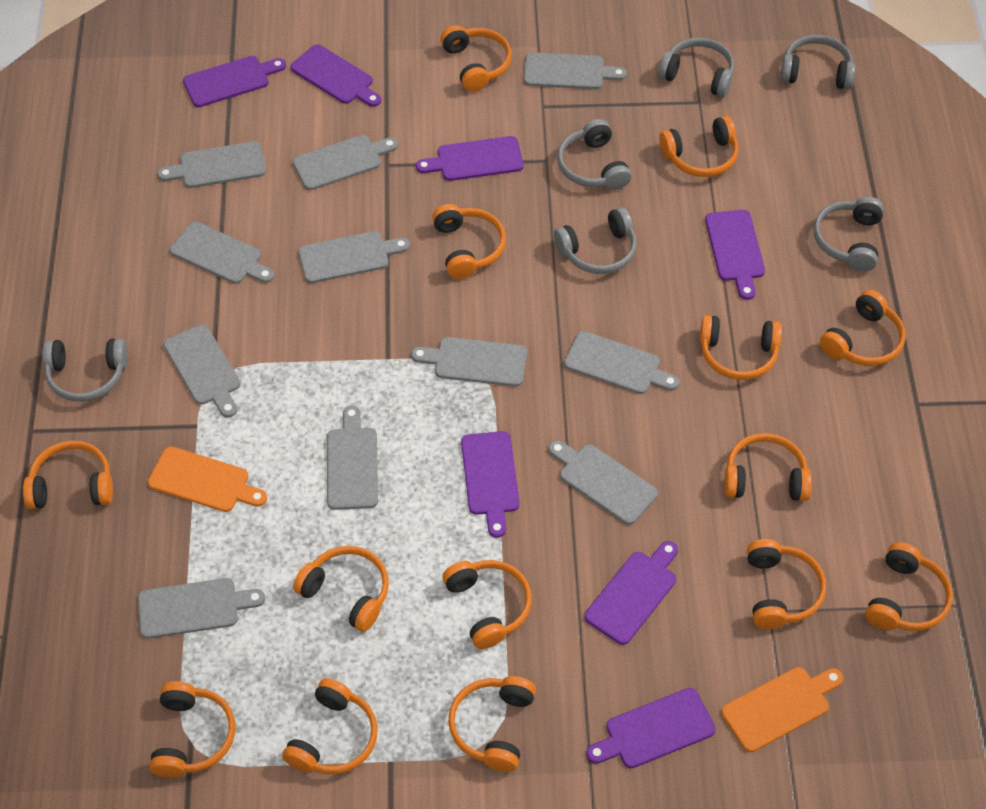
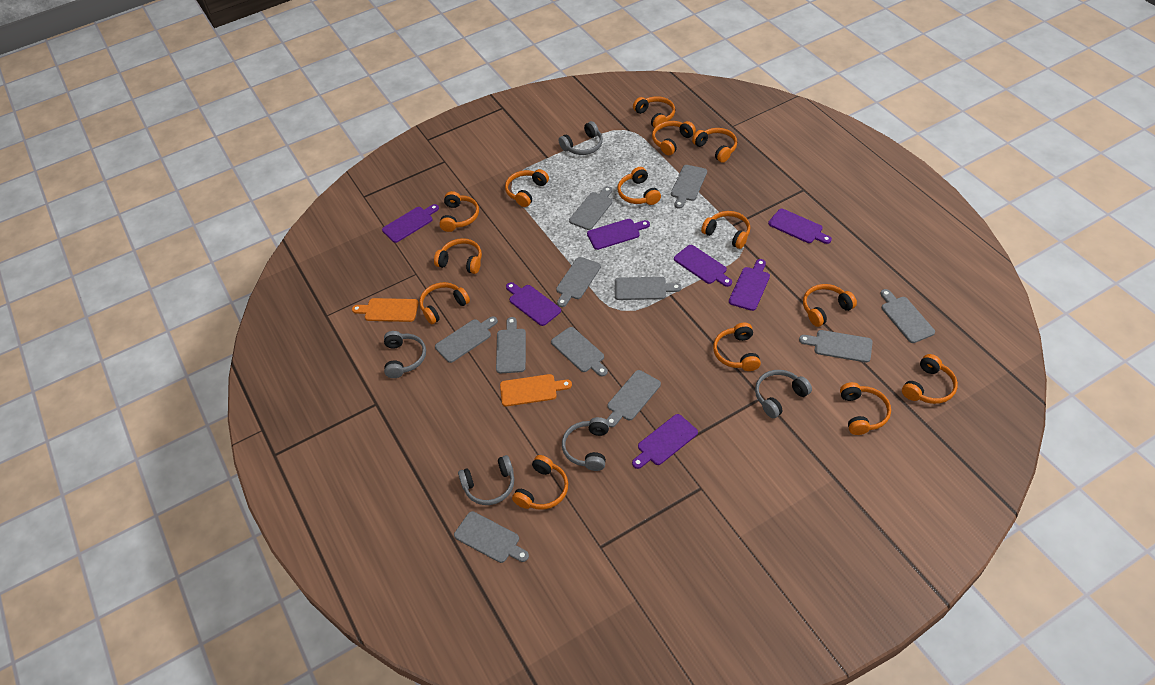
grey headphones: 6 -> 5

